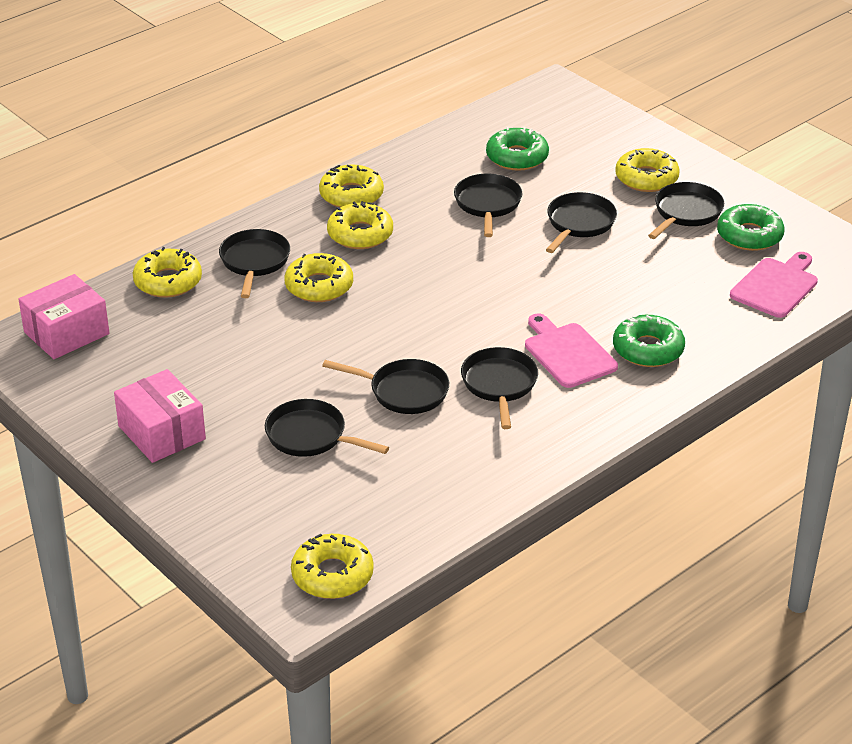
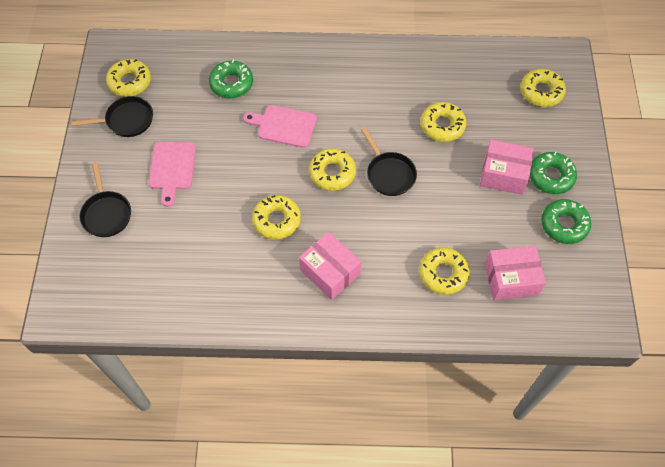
black pan: 7 -> 3
pink box: 2 -> 3

